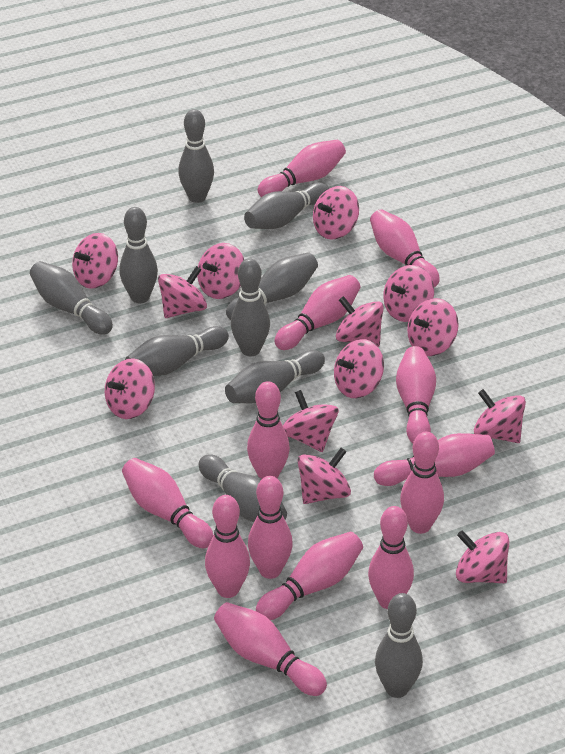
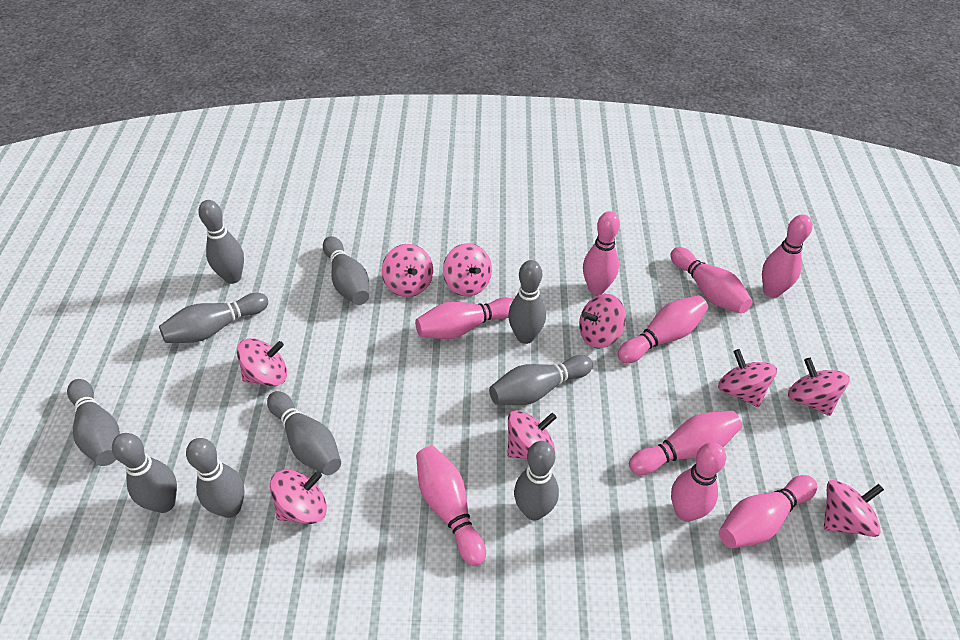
pink bowling pin: 13 -> 9
pink spinning top: 13 -> 9

